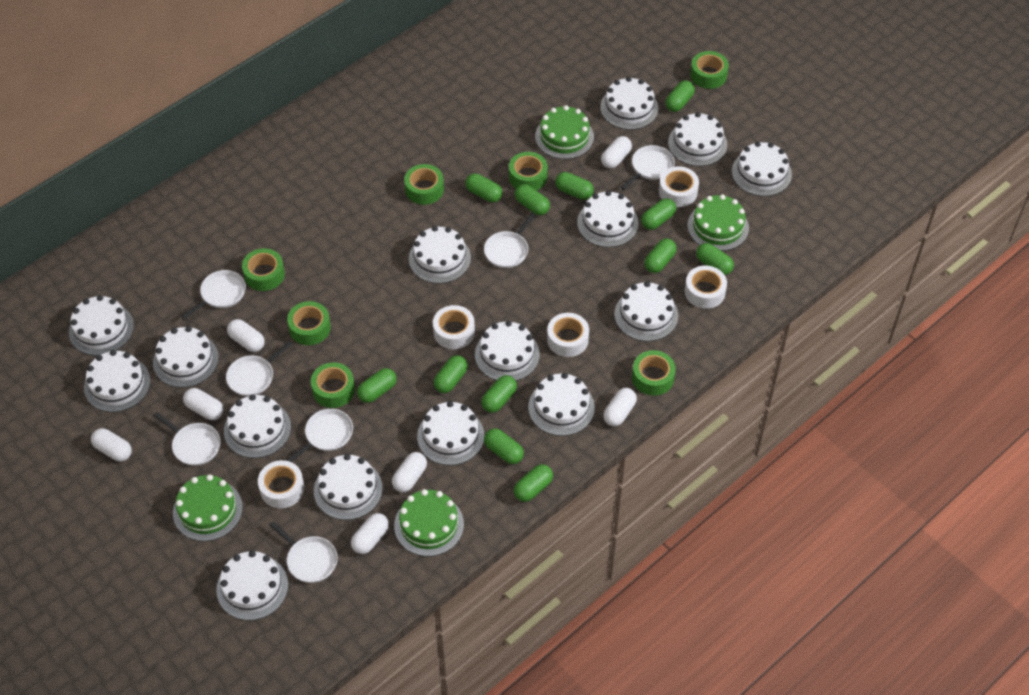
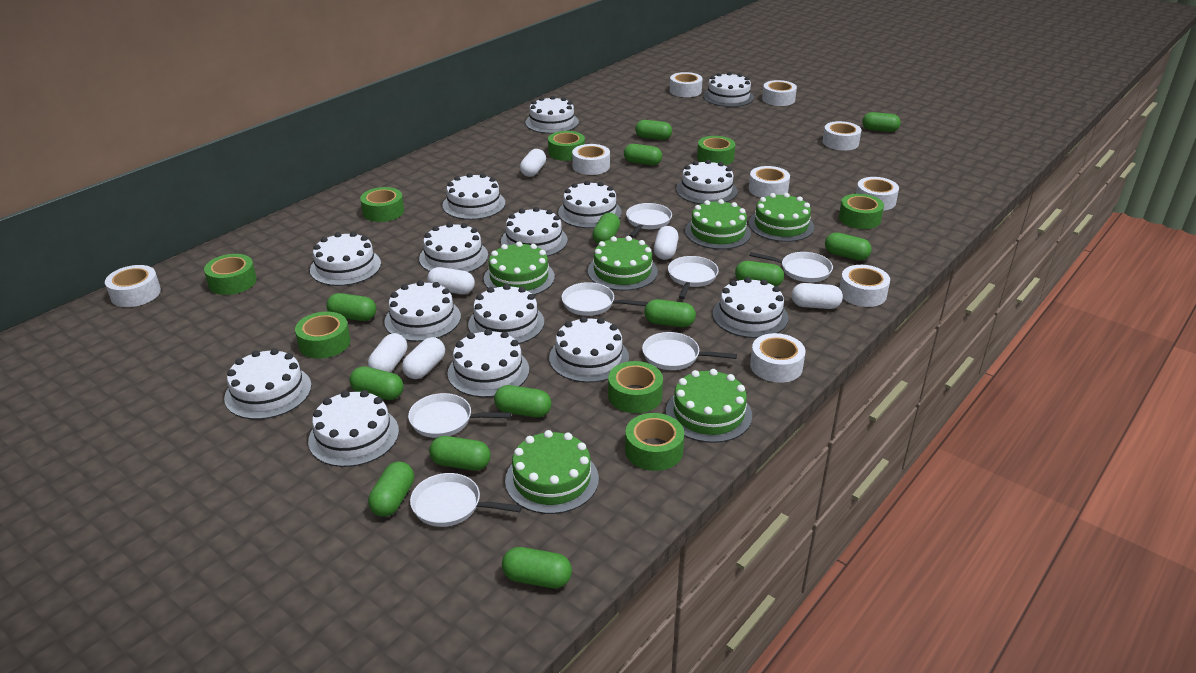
green cake: 4 -> 6
green capsule: 12 -> 13
green tape: 7 -> 8
white capsule: 7 -> 6
white tape: 5 -> 9

